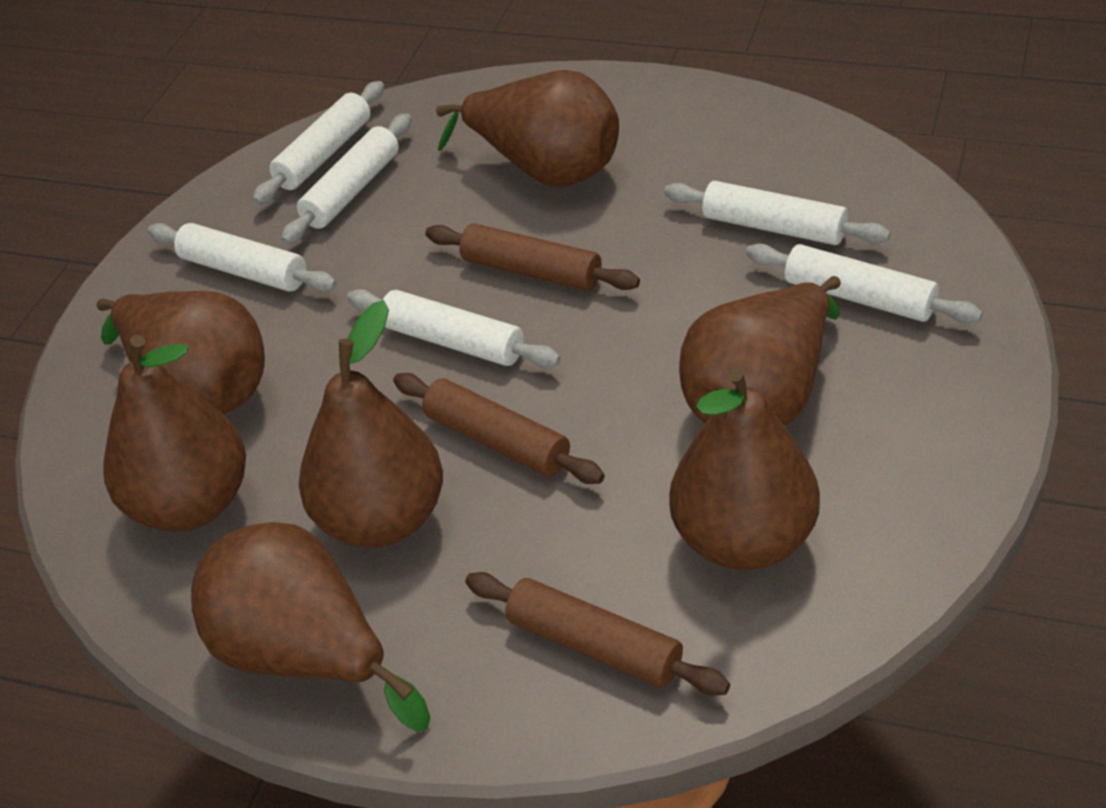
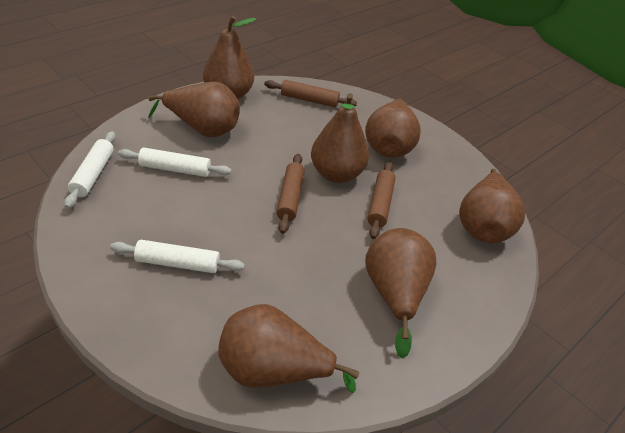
white rolling pin: 6 -> 3

